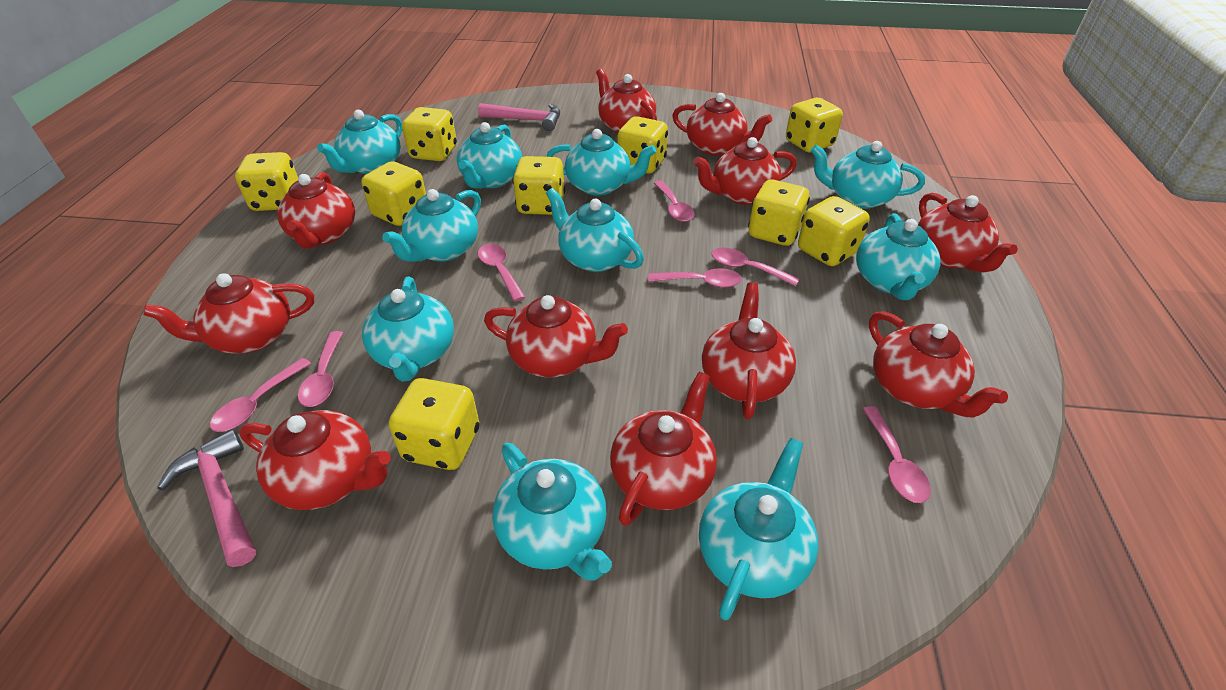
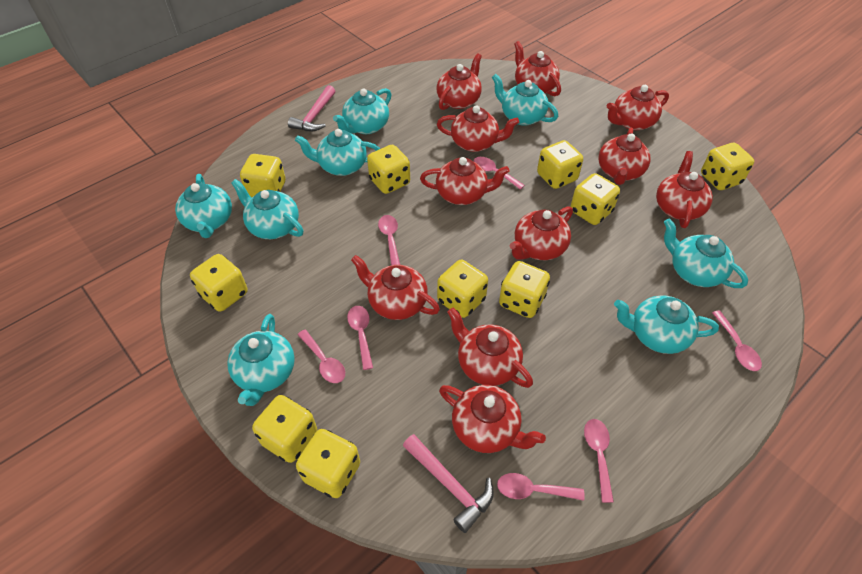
turquoise teapot: 10 -> 8
yellow dice: 9 -> 10

